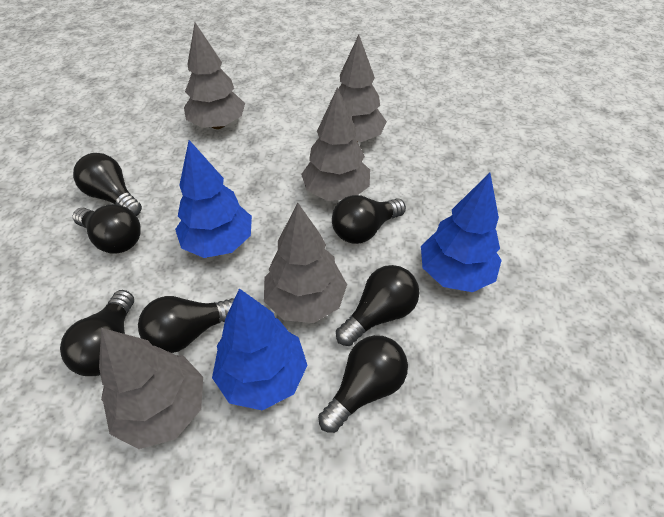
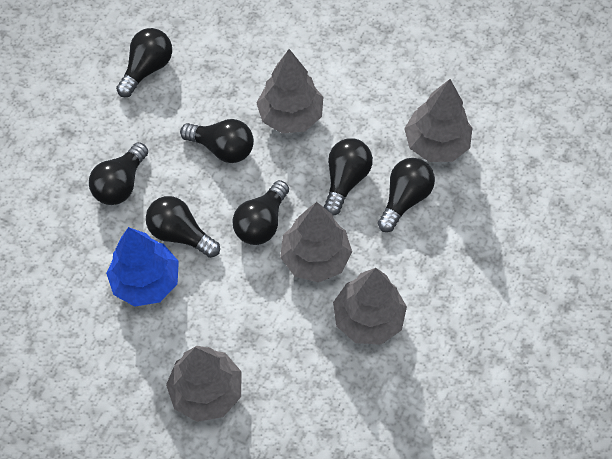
blue tree: 3 -> 1

